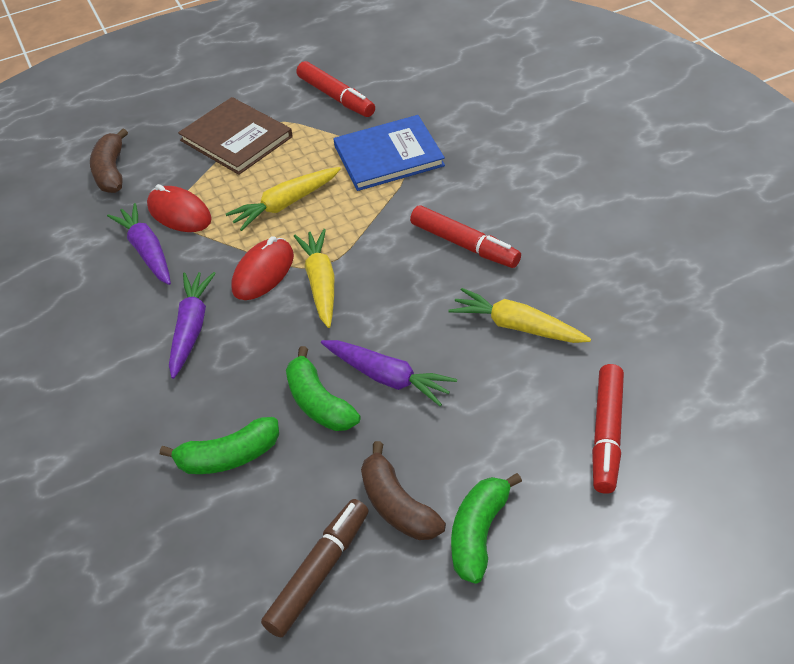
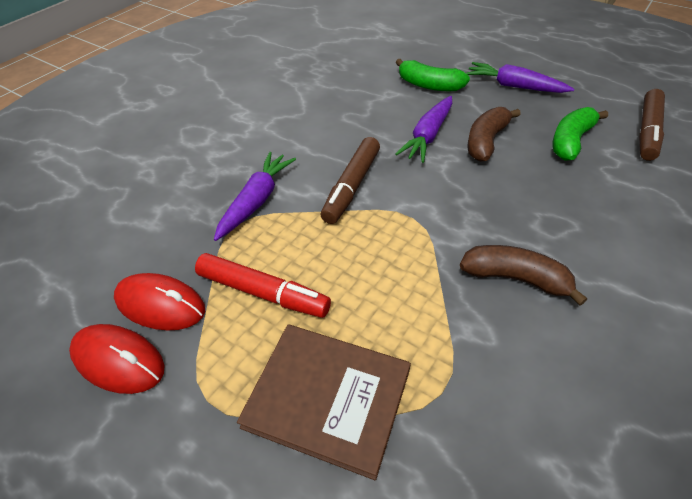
blue book: 1 -> 0
brown marker: 1 -> 2
green banana: 3 -> 2
red marker: 3 -> 1
yellow carrot: 3 -> 0

